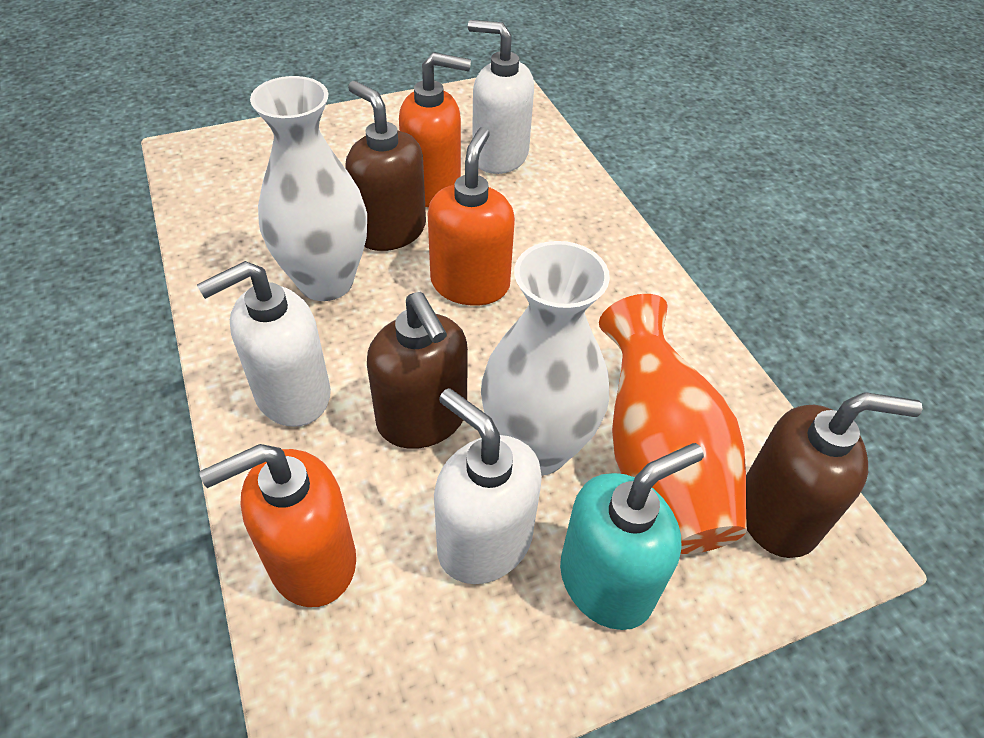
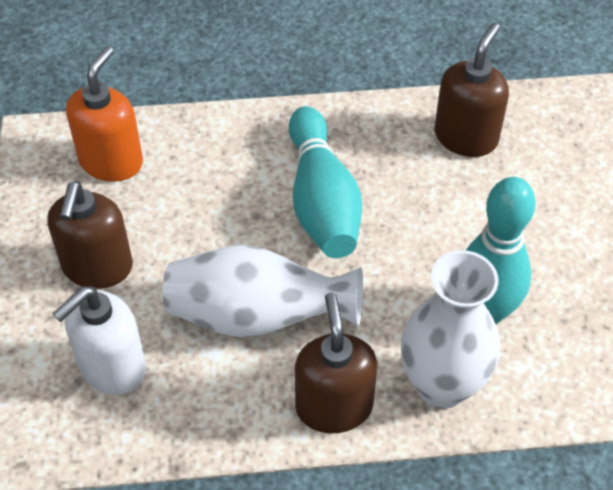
orange soap dispenser: 3 -> 1
orange vase: 1 -> 0
turquoise bowling pin: 0 -> 2
turquoise soap dispenser: 1 -> 0
white soap dispenser: 3 -> 1

